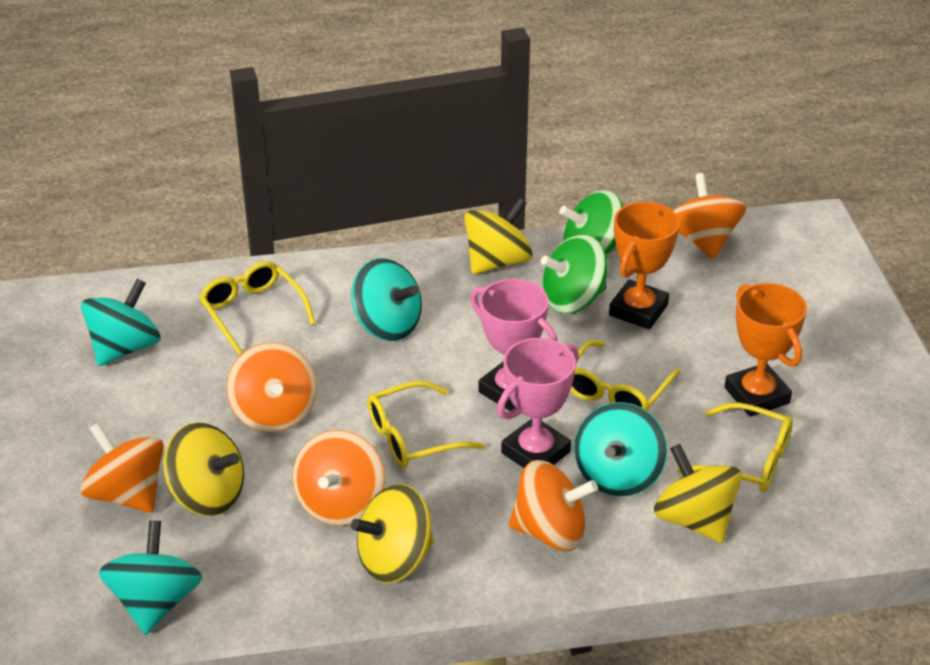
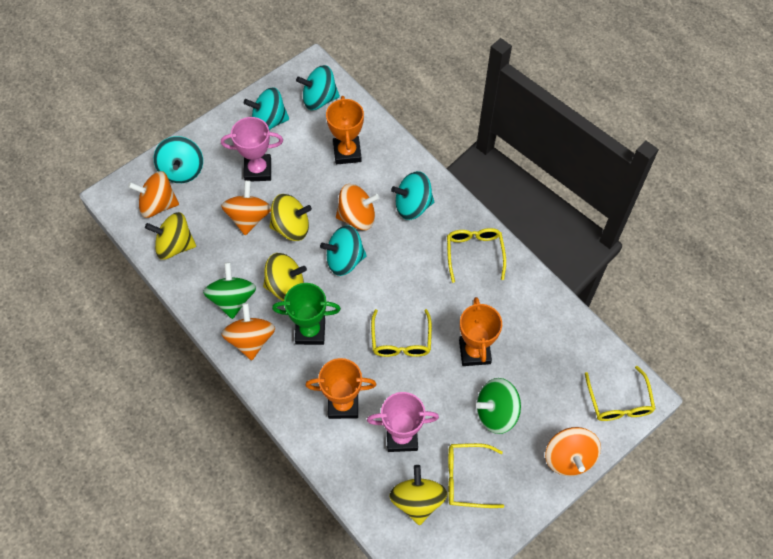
green trophy: 0 -> 1
orange trophy: 2 -> 3
turquoise spinning top: 4 -> 5

